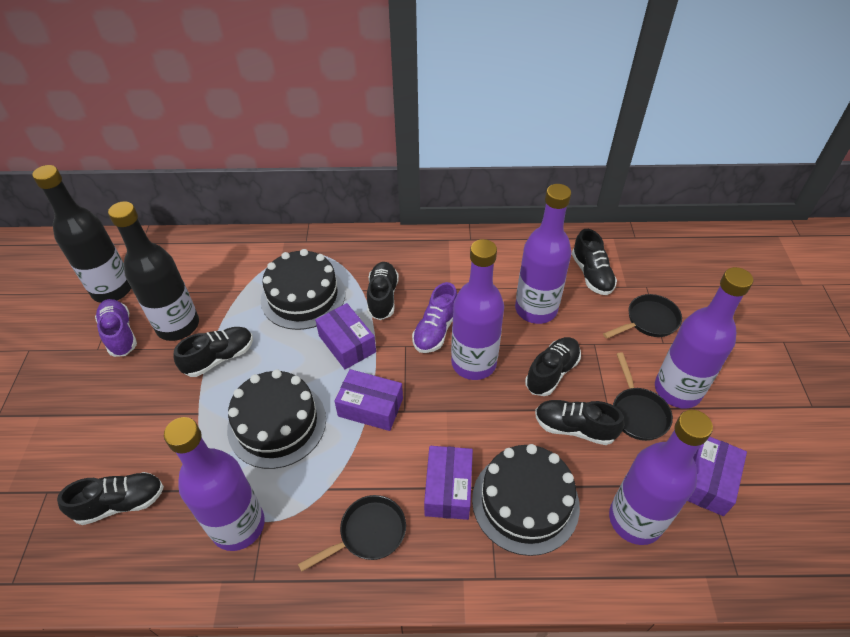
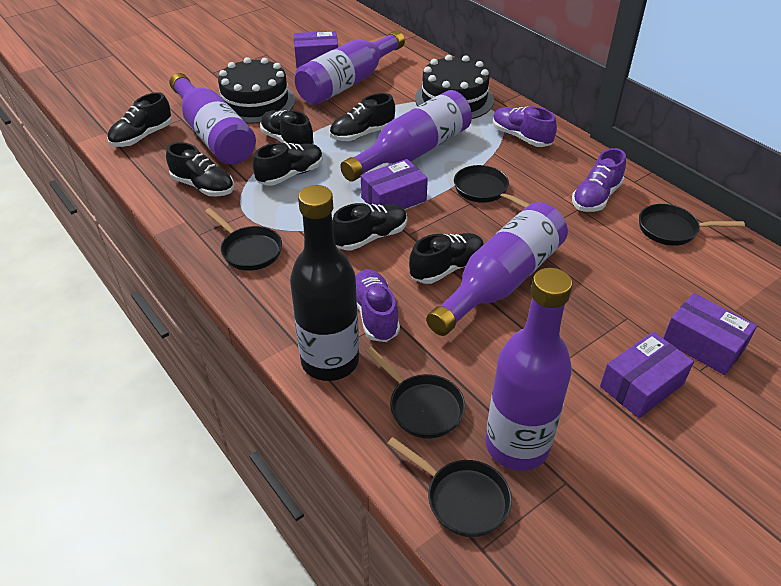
black bottle: 2 -> 1
black cake: 3 -> 2
black pan: 3 -> 5
black shoe: 6 -> 7
purple shoe: 2 -> 3

